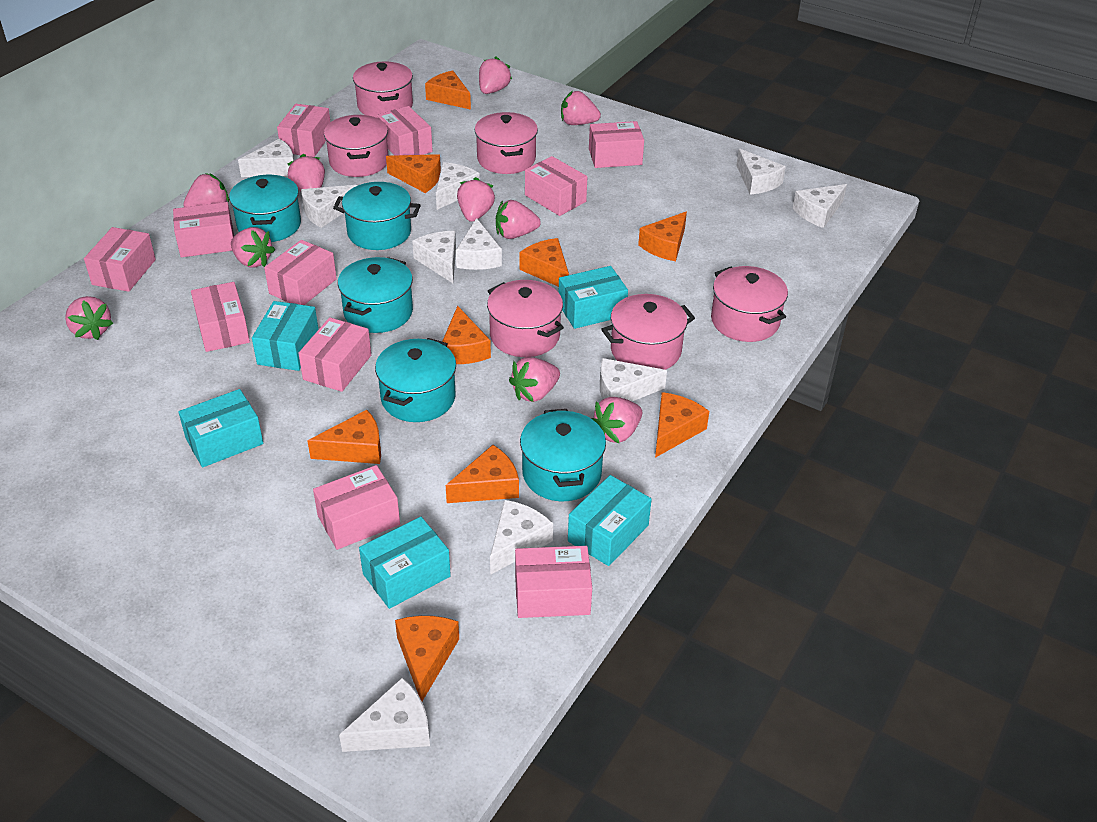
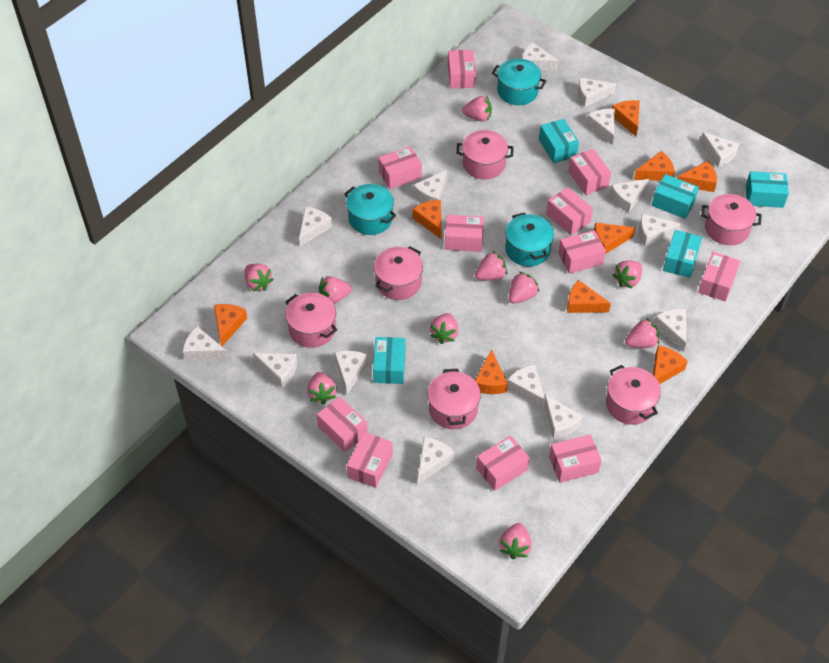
turquoise pot: 5 -> 3
white cheese: 10 -> 15

